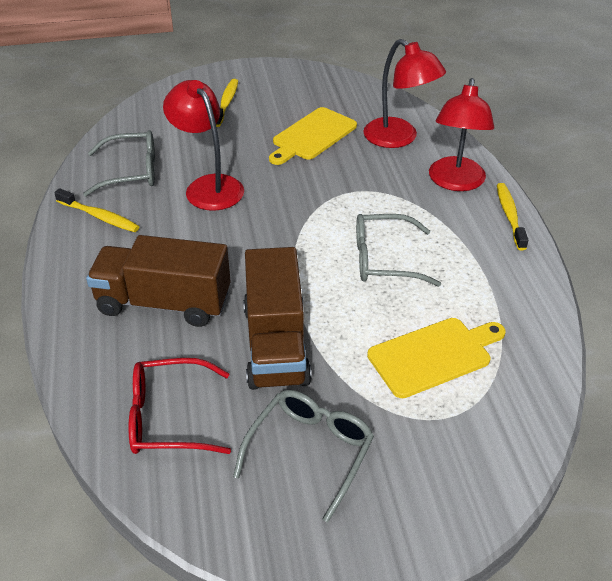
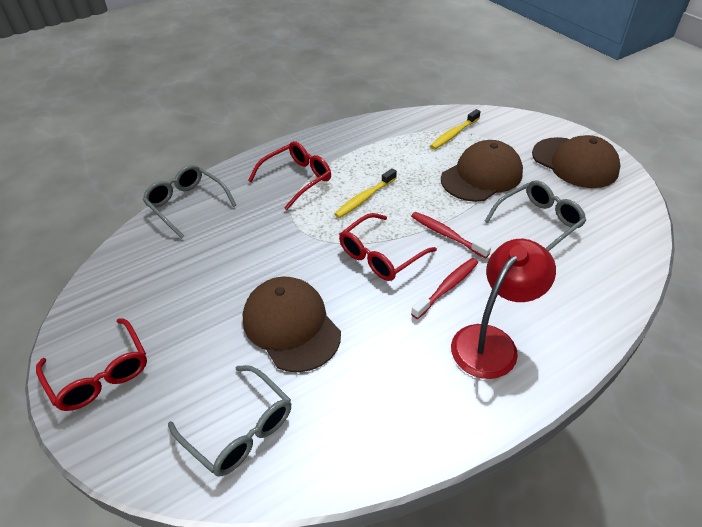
brown cap: 0 -> 3
brown truck: 2 -> 0
red glasses: 1 -> 3
red lamp: 3 -> 1
red toothbrush: 0 -> 2
yellow cutting board: 2 -> 0
yellow toothbrush: 3 -> 2

